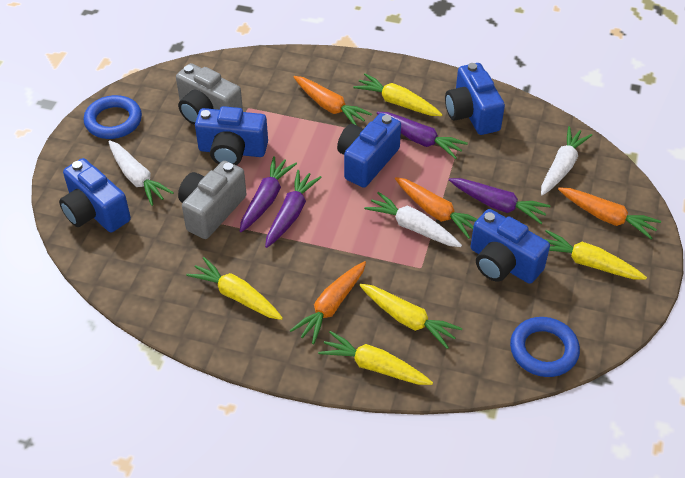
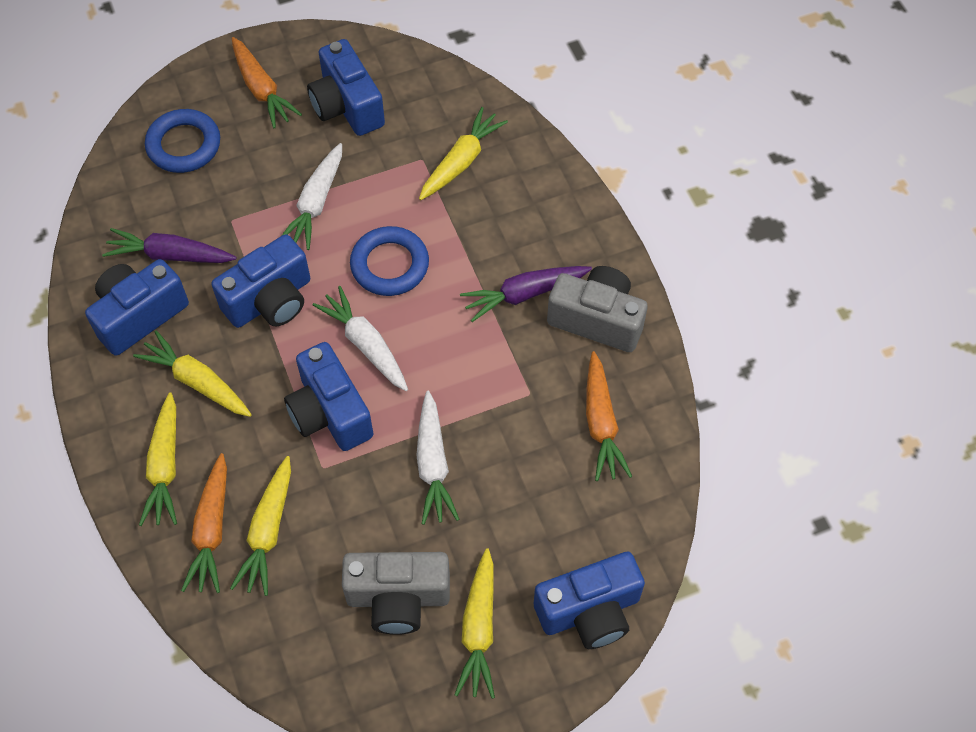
orange carrot: 4 -> 3
purple carrot: 4 -> 2

